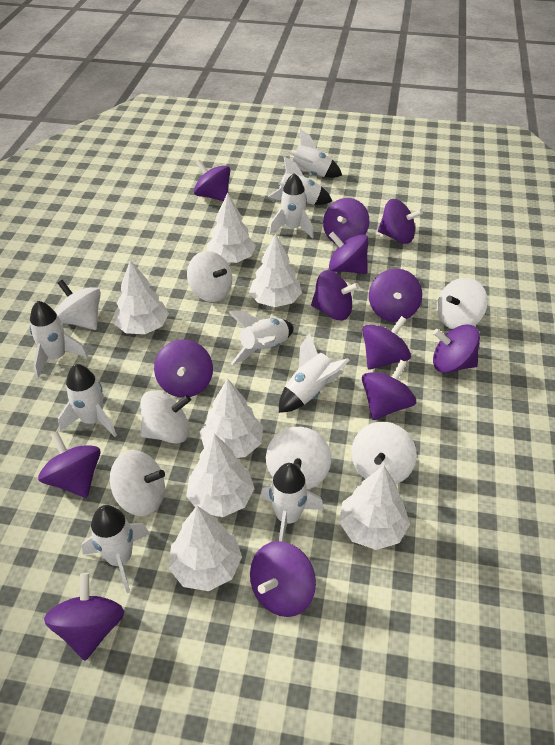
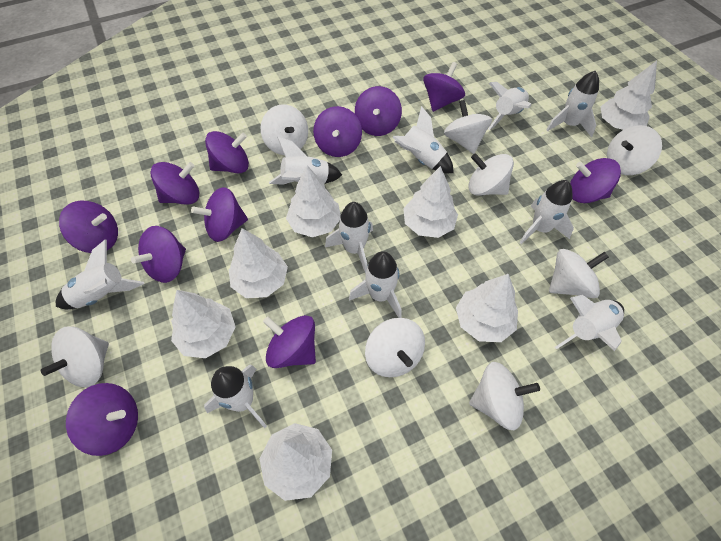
purple spinning top: 13 -> 11
white rocket: 9 -> 10
white spinning top: 7 -> 8

